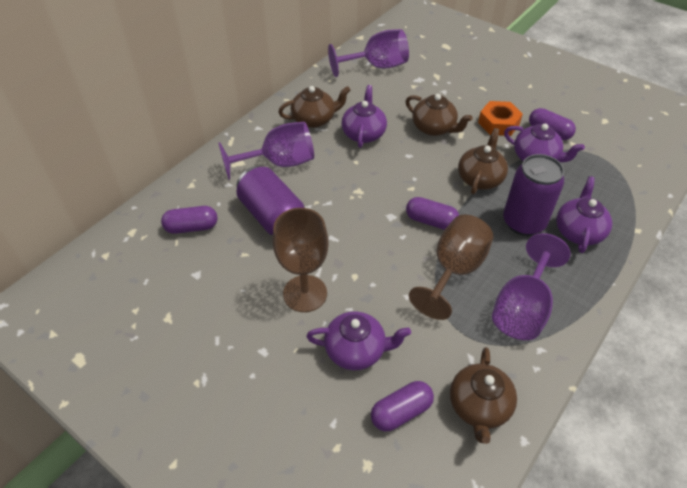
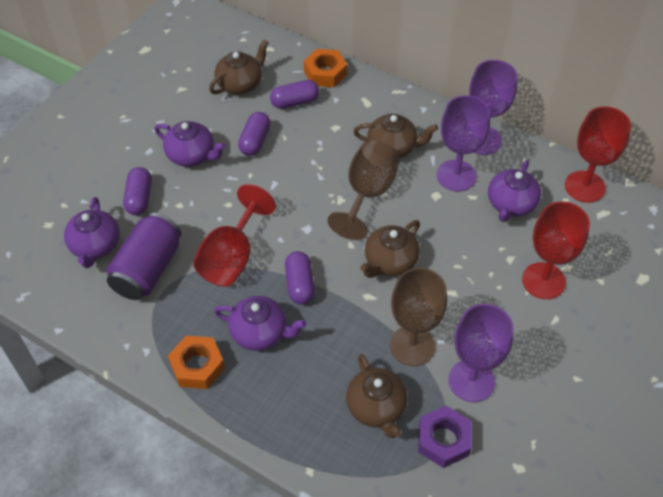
orange nut: 1 -> 2
purple can: 2 -> 1
purple nut: 0 -> 1
red goblet: 0 -> 3

